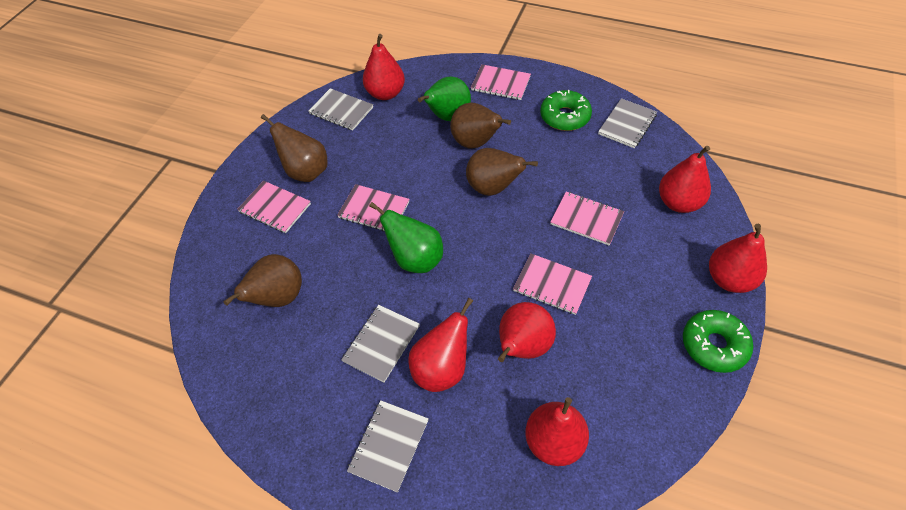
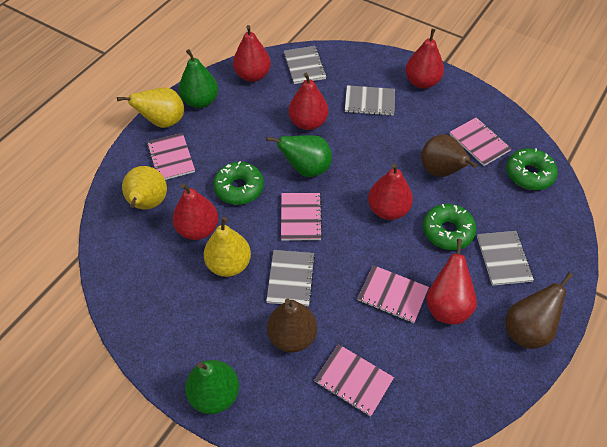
brown pear: 4 -> 3
green donut: 2 -> 3
green pear: 2 -> 3
yellow pear: 0 -> 3

